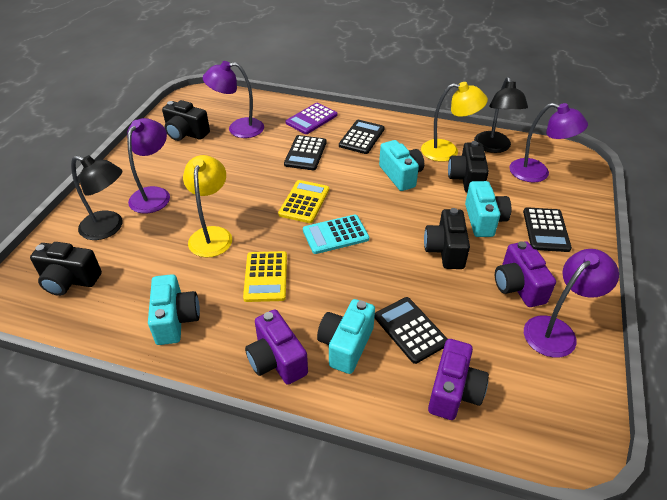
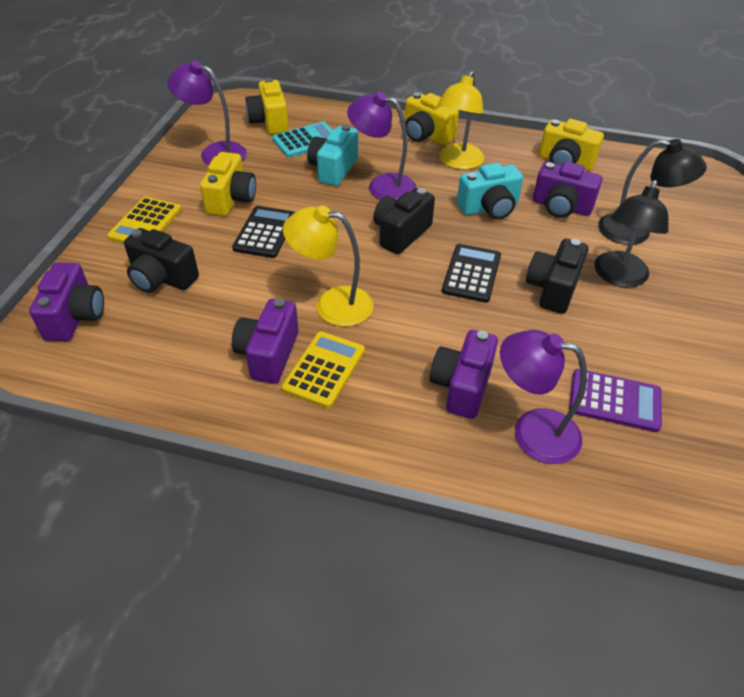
black calculator: 4 -> 2
black camera: 4 -> 3
purple camera: 3 -> 4
purple lamp: 4 -> 3
turquoise camera: 4 -> 2
yellow camera: 0 -> 4

